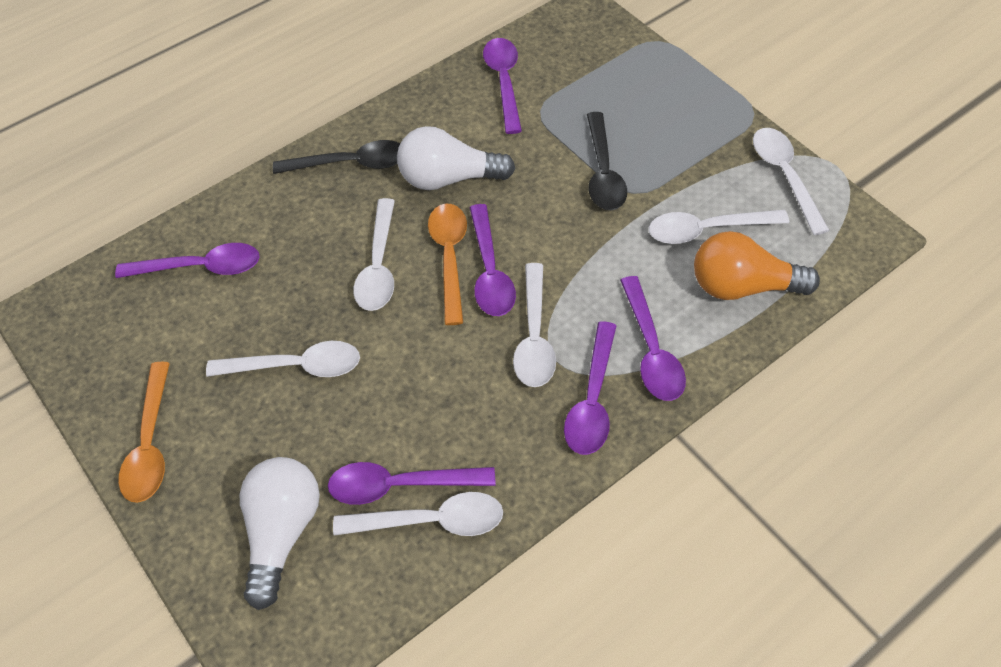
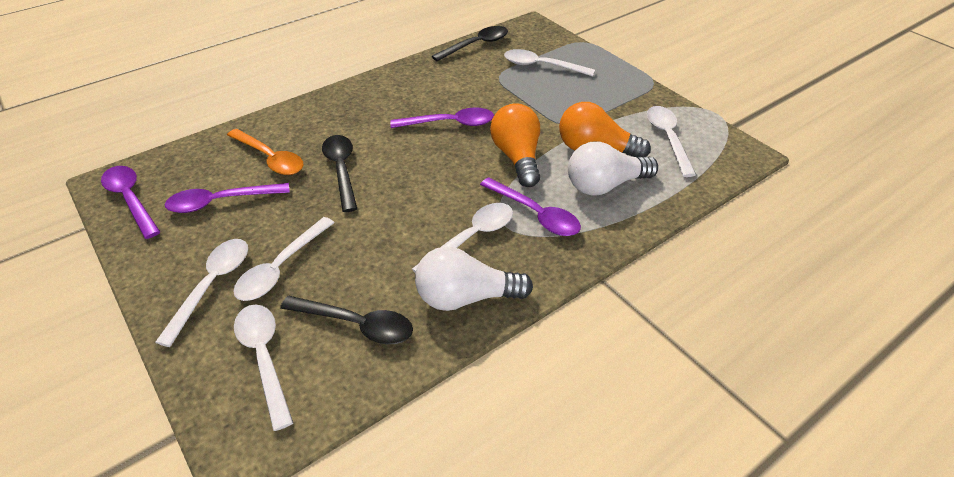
black spoon: 2 -> 3
orange light bulb: 1 -> 2
orange spoon: 2 -> 1
purple spoon: 6 -> 4

